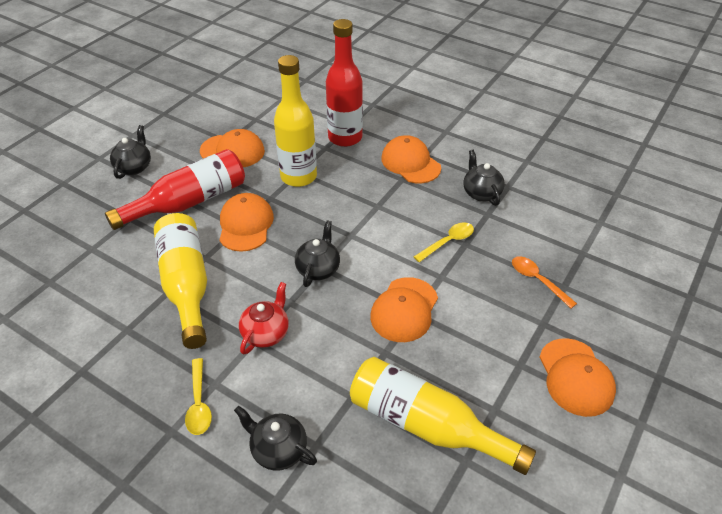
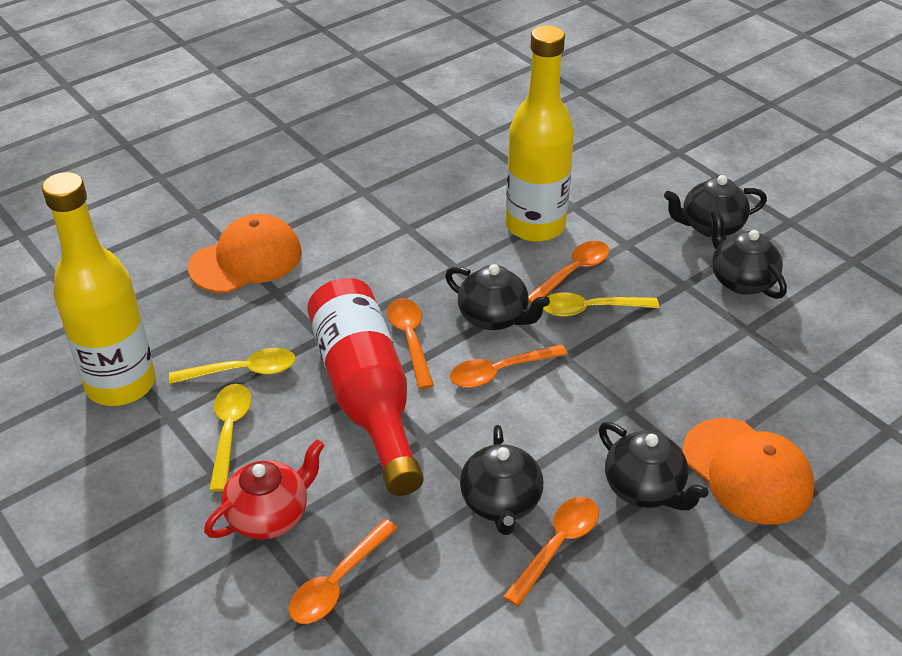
black teapot: 4 -> 5
orange cap: 5 -> 2
orange spoon: 1 -> 5
red bottle: 2 -> 1
yellow bottle: 3 -> 2
yellow spoon: 2 -> 3

